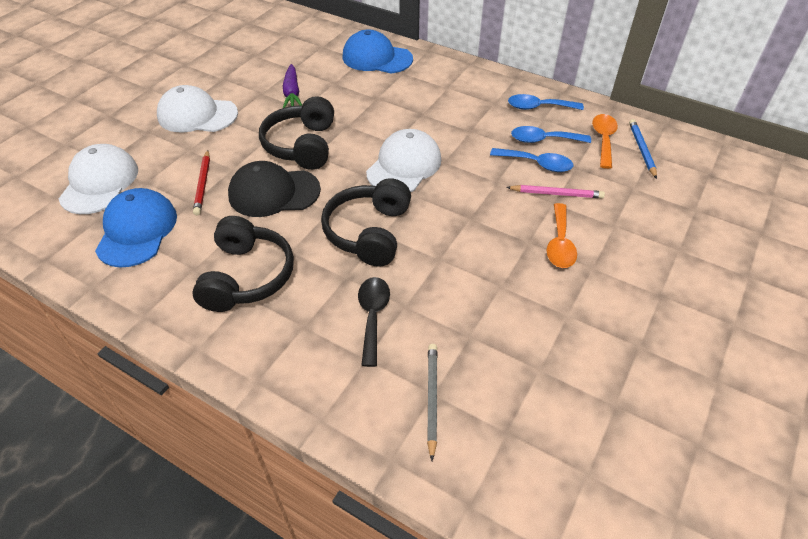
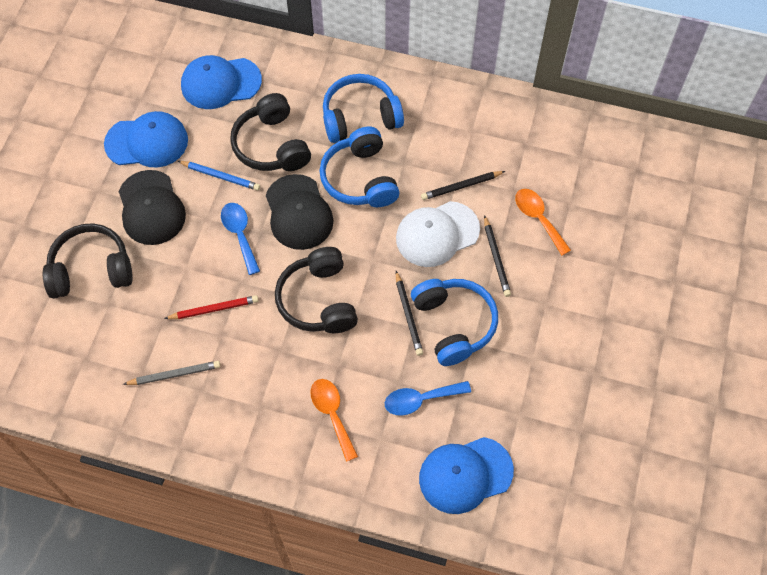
black cap: 1 -> 2
black pencil: 0 -> 3
black spoon: 1 -> 0
blue cap: 2 -> 3
blue headphones: 0 -> 3
blue spoon: 3 -> 2
pink pencil: 1 -> 0
purple carrot: 1 -> 0
white cap: 3 -> 1

